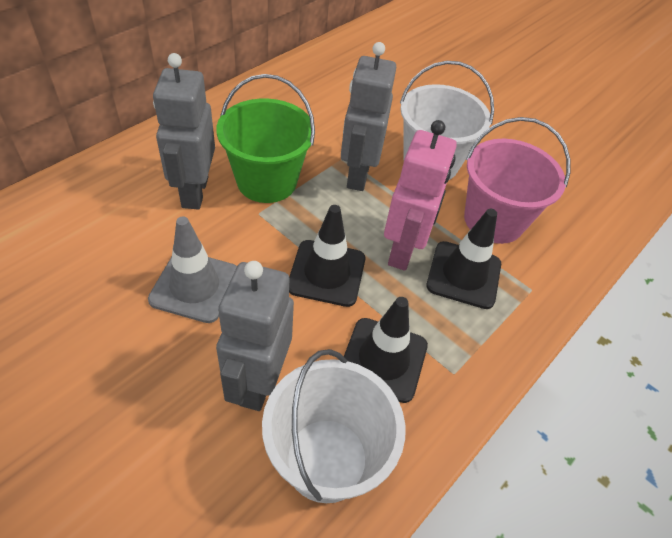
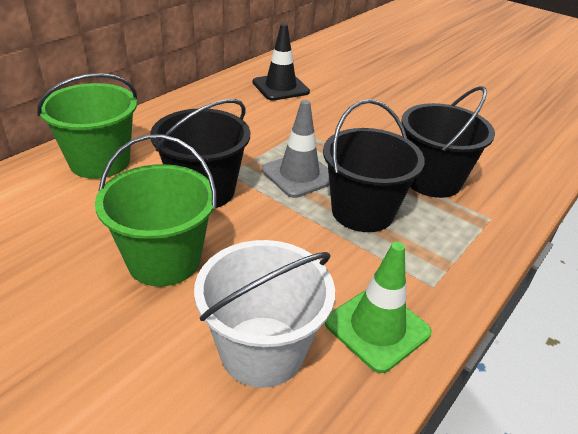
black bucket: 0 -> 3
black traffic cone: 3 -> 1
green bucket: 1 -> 2
green traffic cone: 0 -> 1
grey robot: 3 -> 0
pink bucket: 1 -> 0
pink robot: 1 -> 0
white bucket: 2 -> 1

